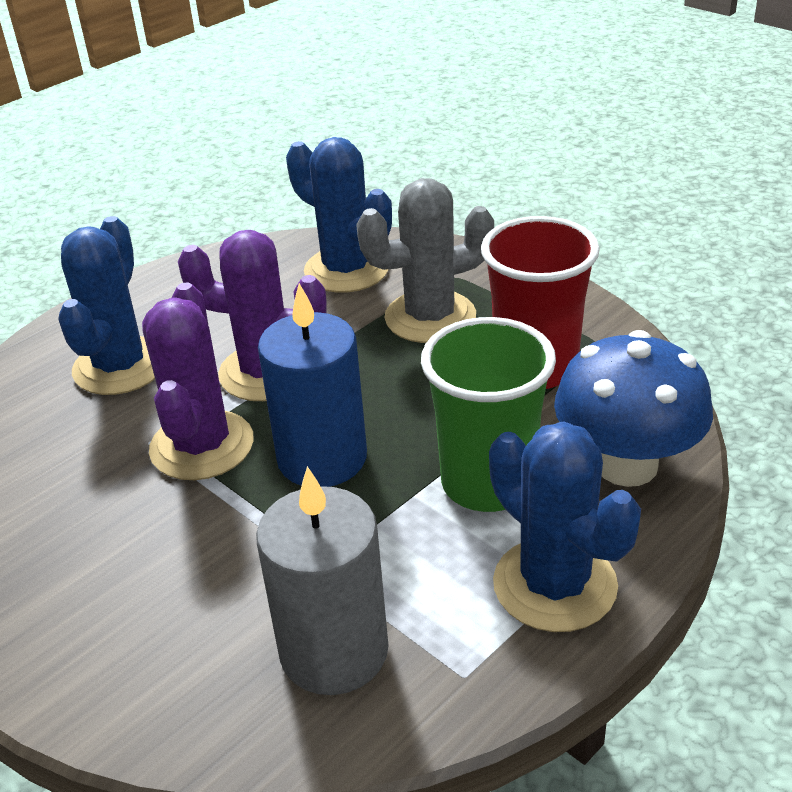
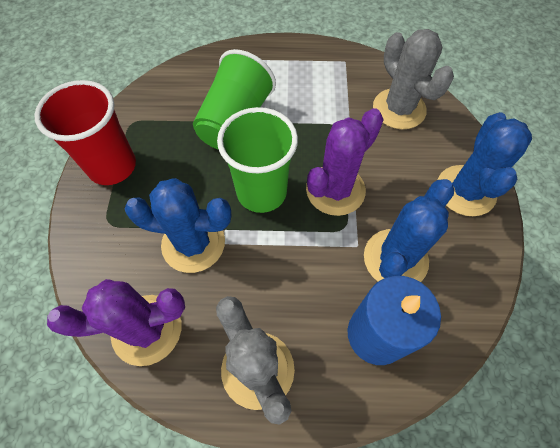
blue mushroom: 1 -> 0
green cup: 1 -> 2
grey cactus: 1 -> 2
grey candle: 1 -> 0

